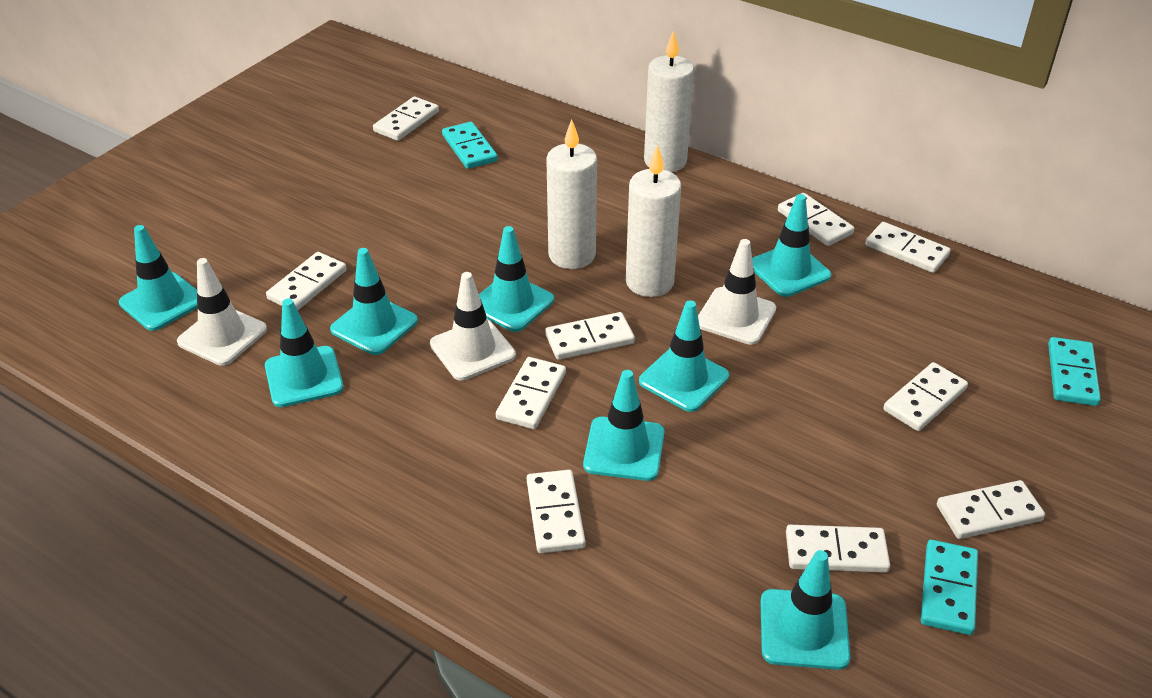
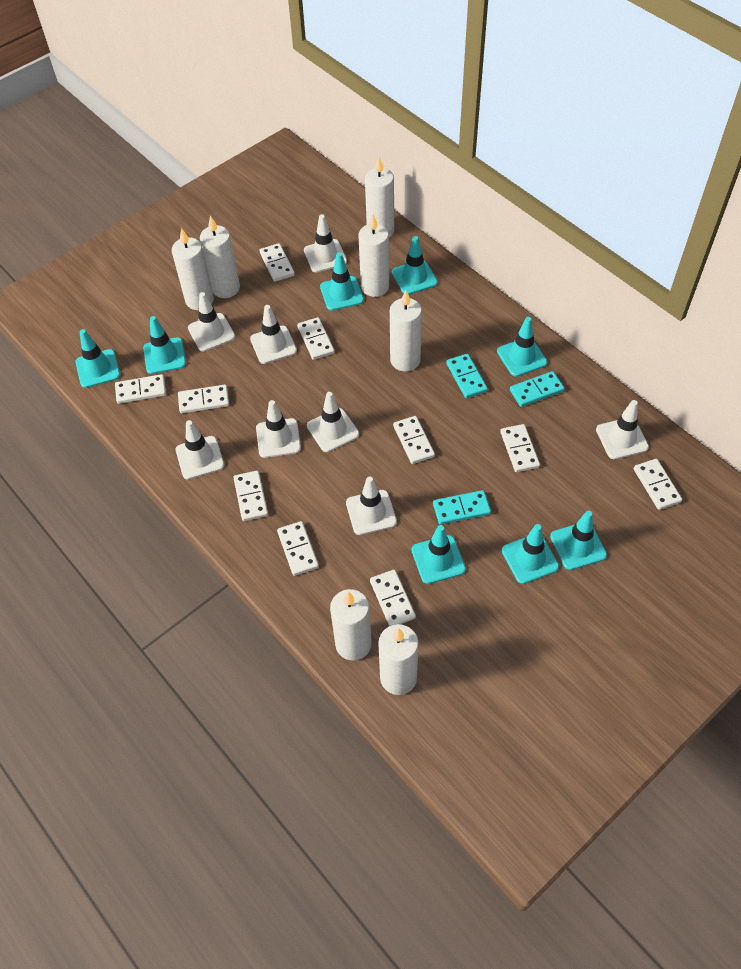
white candle: 3 -> 7
white traffic cone: 3 -> 8

